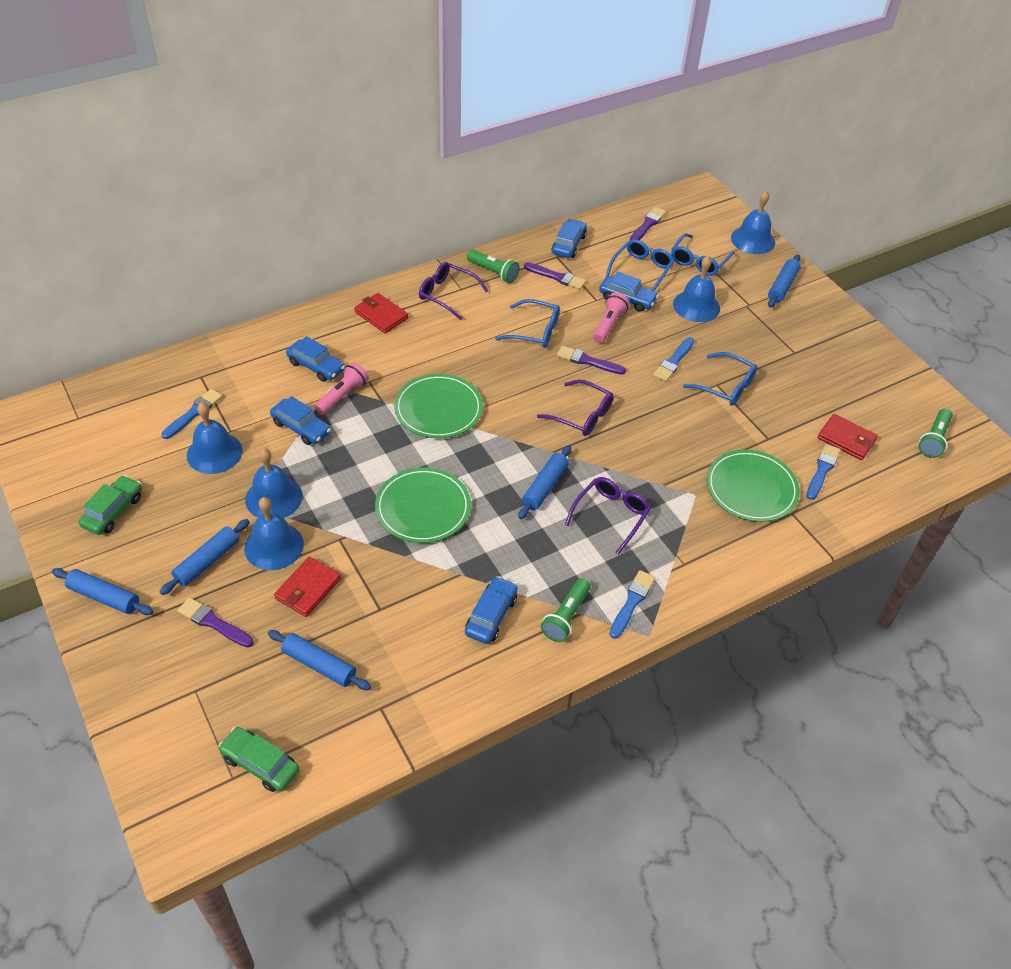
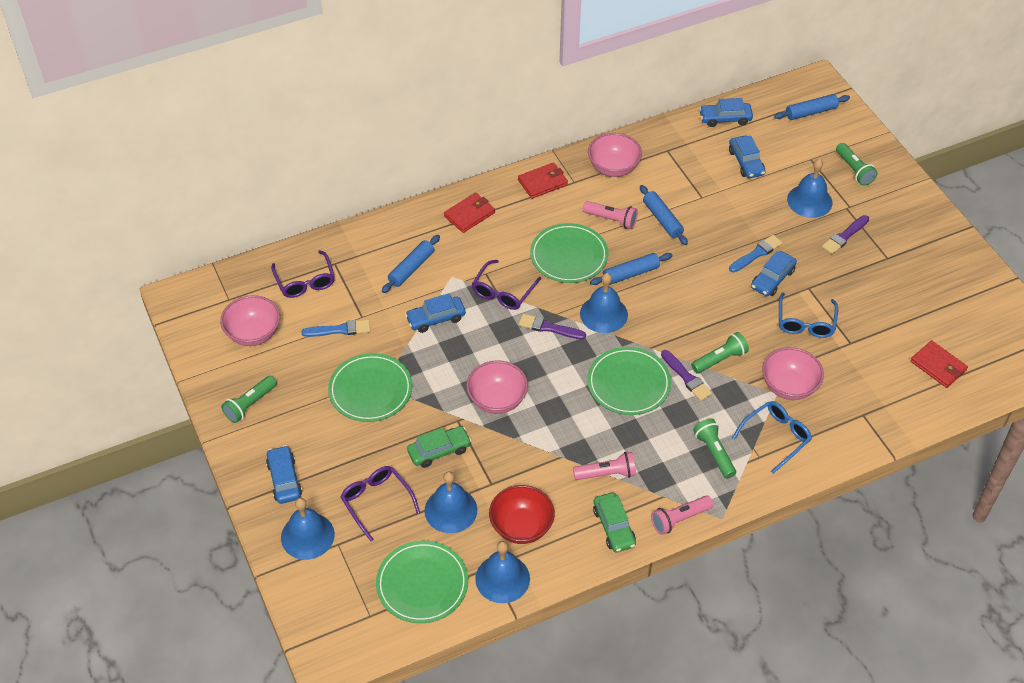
blue brush: 4 -> 2
blue glasses: 4 -> 2
blue rolling pin: 5 -> 4
green flashlight: 3 -> 4
green plate: 3 -> 4
pink bowl: 0 -> 4
pink flashlight: 2 -> 3
purple brush: 4 -> 3
red bowl: 0 -> 1

